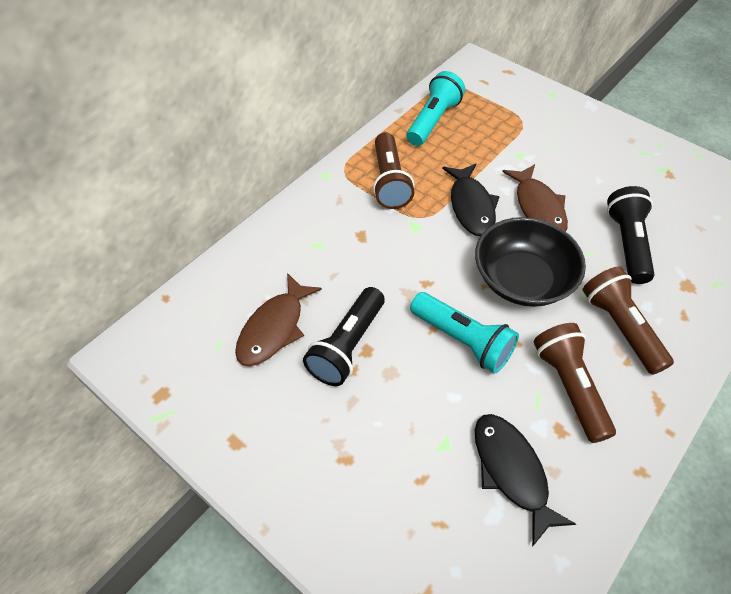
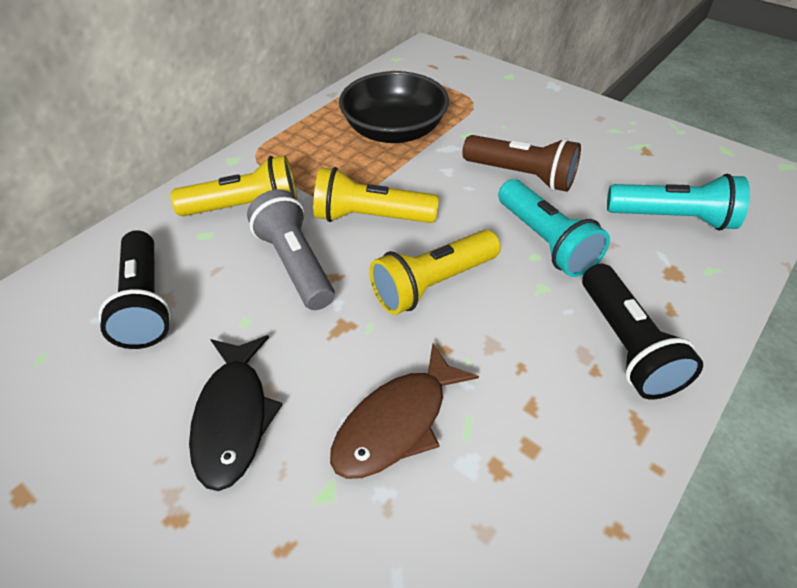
black fish: 2 -> 1
brown fish: 2 -> 1
brown flashlight: 3 -> 1
grey flashlight: 0 -> 1
yellow flashlight: 0 -> 3

